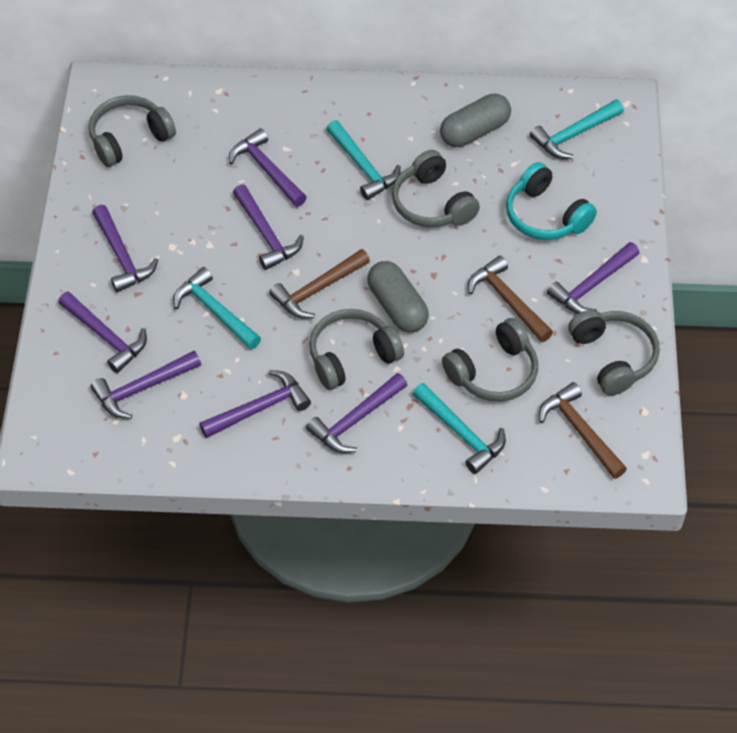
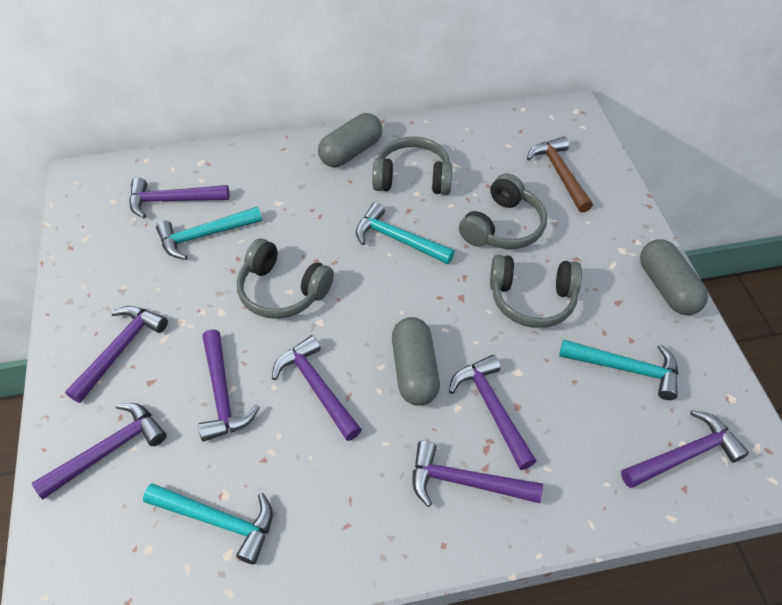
brown hammer: 3 -> 1
grey capsule: 2 -> 3
grey headphones: 5 -> 4
turquoise headphones: 1 -> 0

